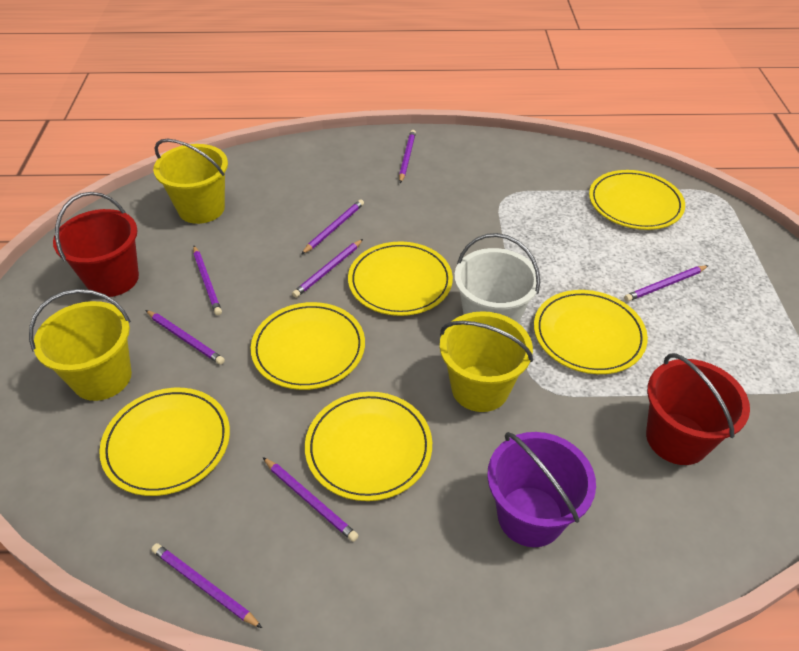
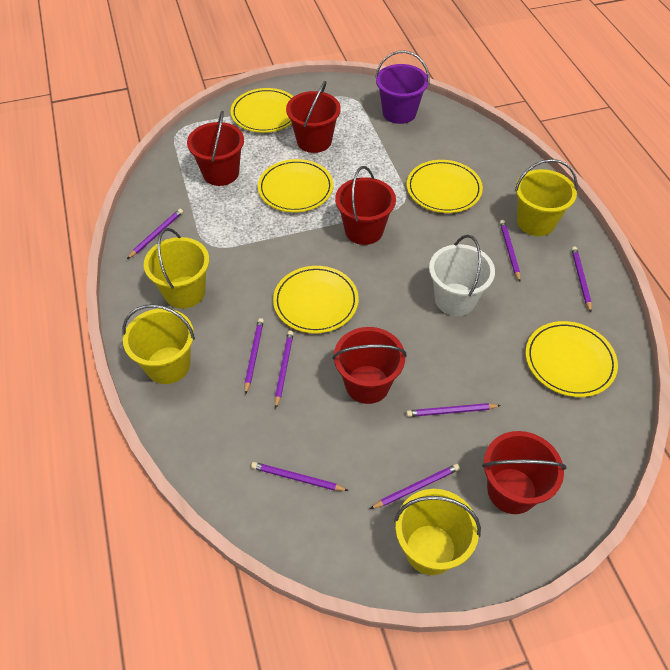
red bucket: 2 -> 5
yellow bucket: 3 -> 4
yellow plate: 6 -> 5

